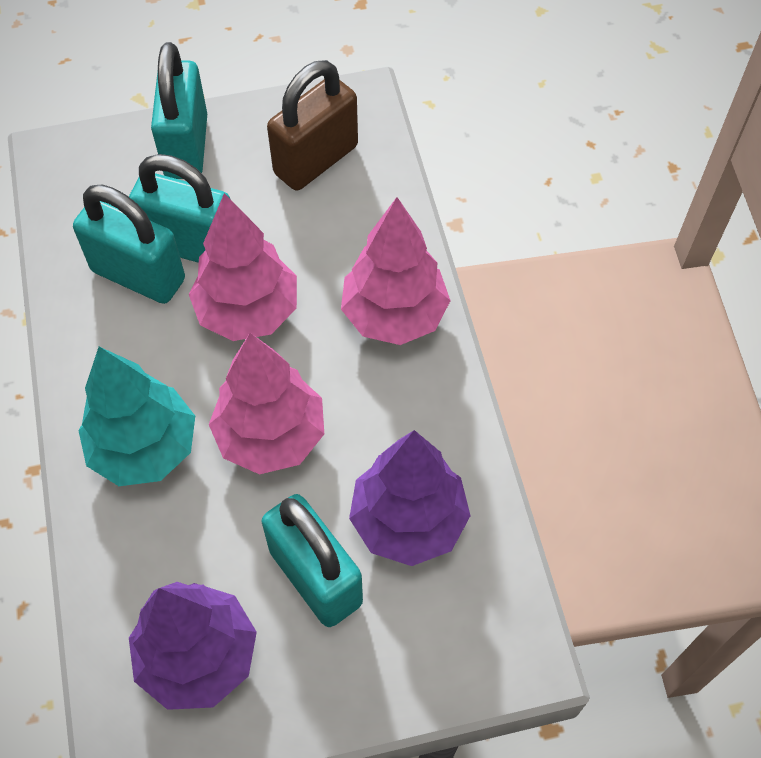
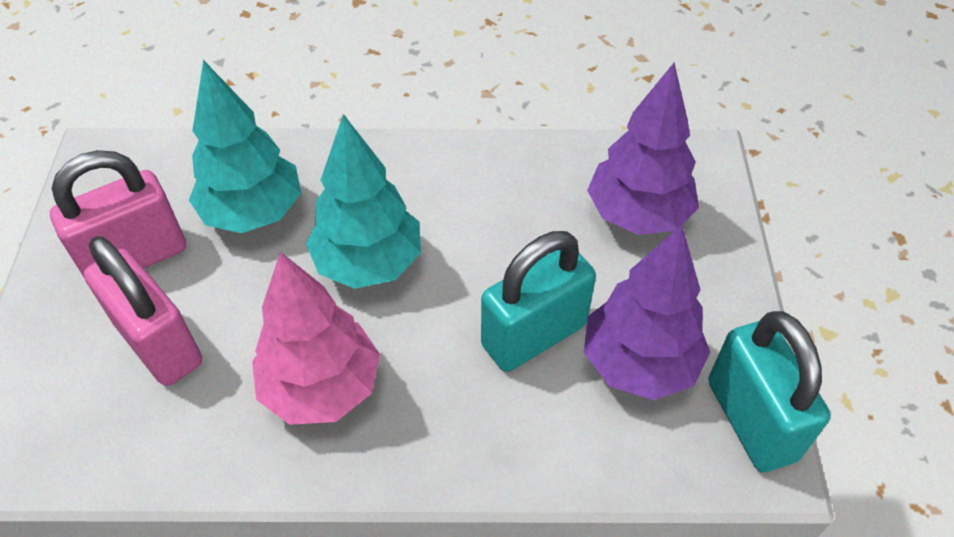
brown padlock: 1 -> 0
pink padlock: 0 -> 2
pink tree: 3 -> 1
turquoise padlock: 4 -> 2
turquoise tree: 1 -> 2

